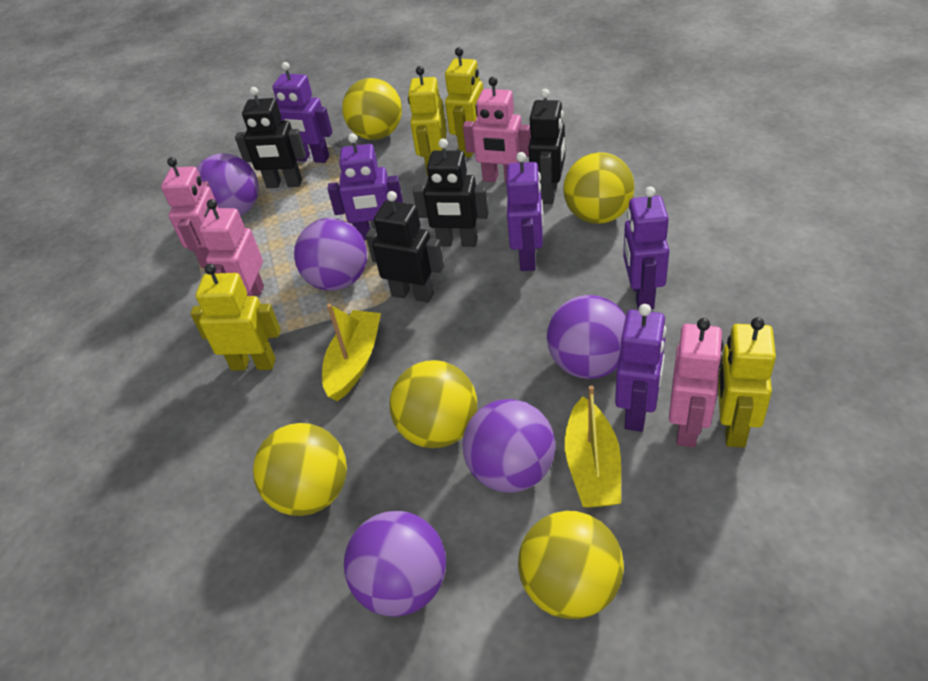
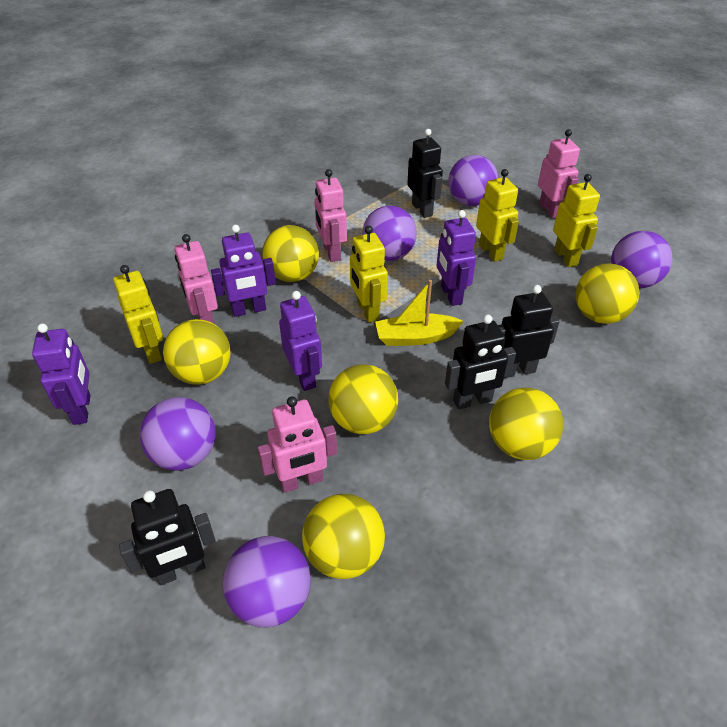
purple robot: 5 -> 4
yellow ball: 5 -> 6
yellow boat: 2 -> 1

